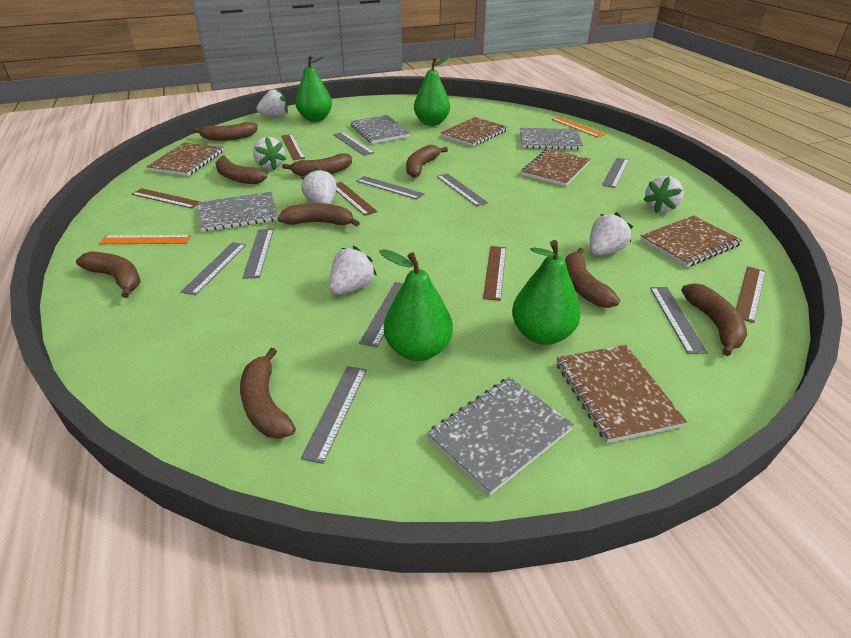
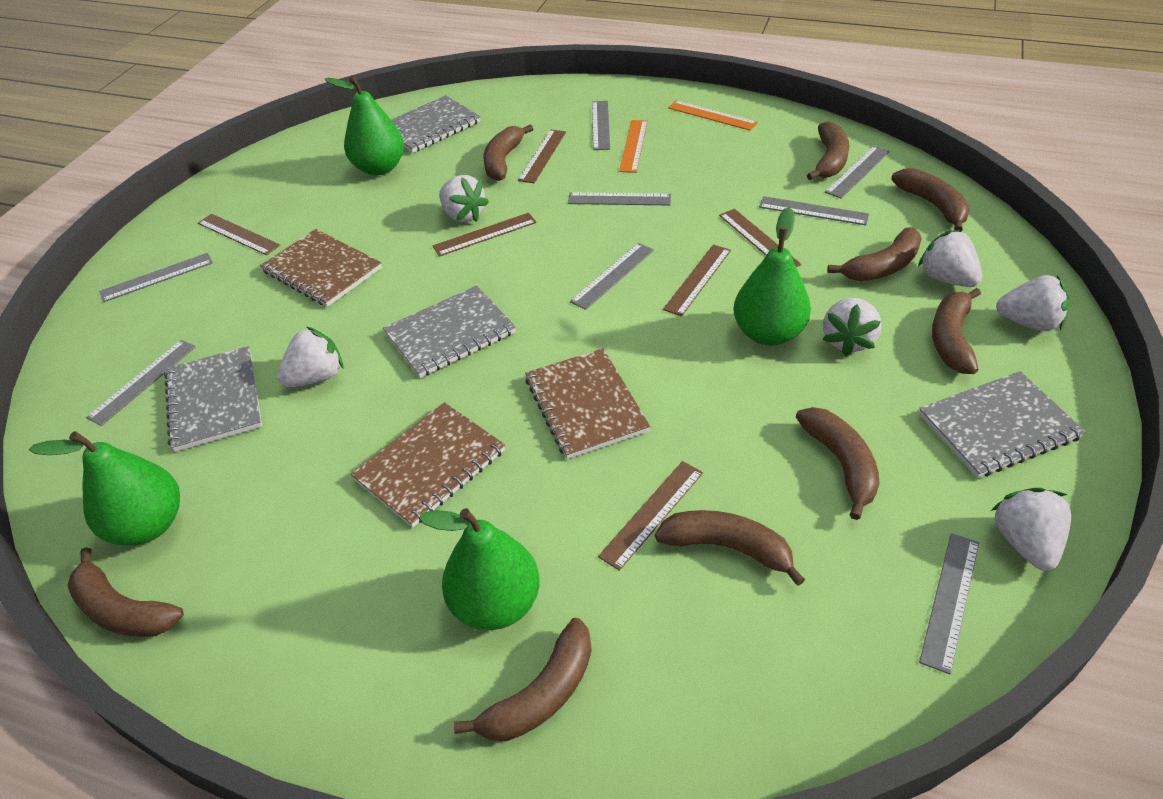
brown notebook: 5 -> 3
brown ruler: 5 -> 6
grey ruler: 9 -> 8

